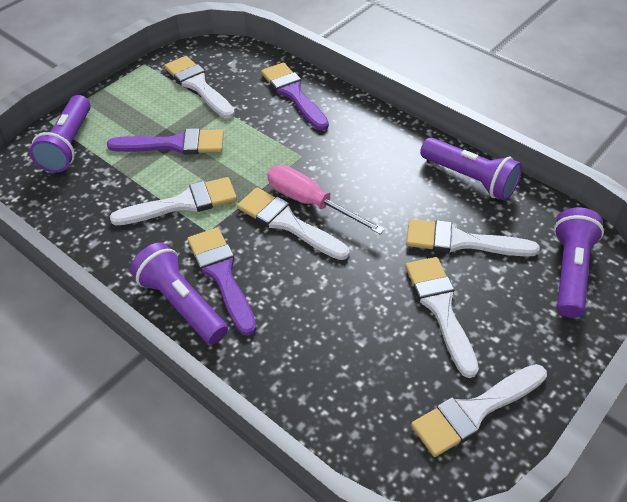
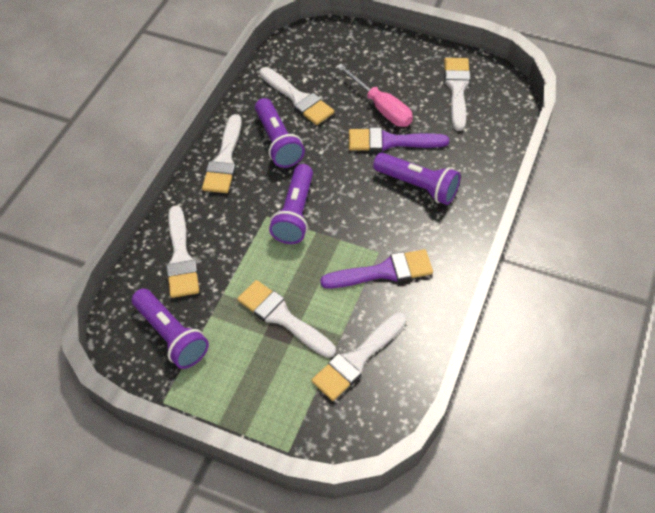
purple brush: 3 -> 2

